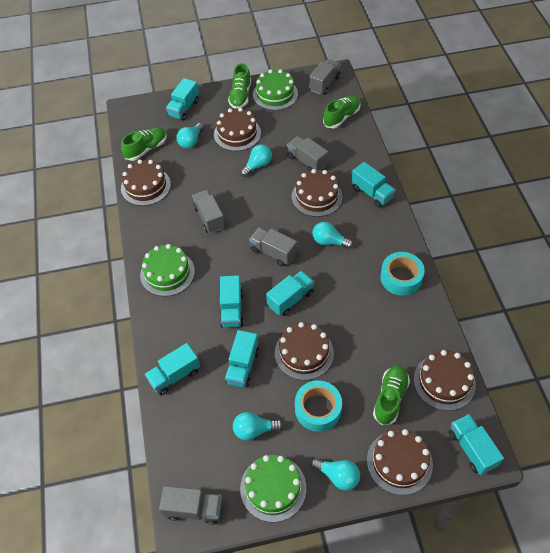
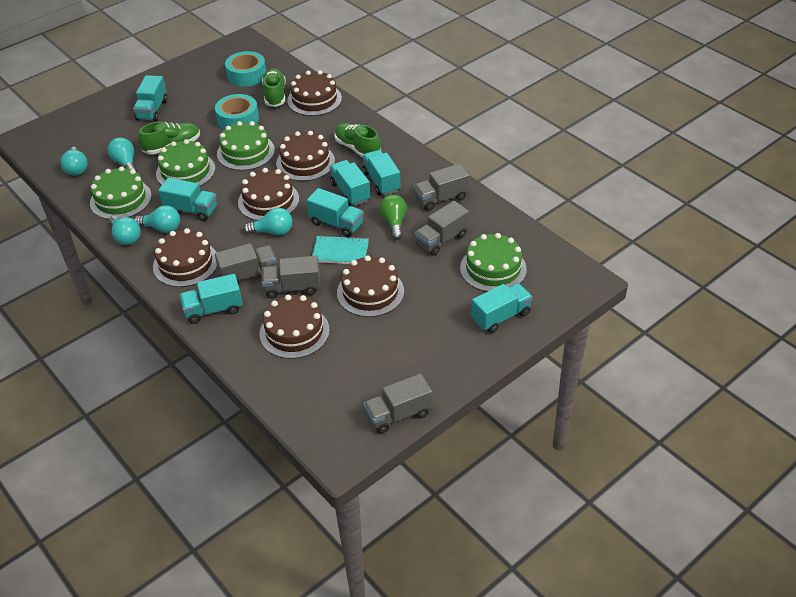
green cake: 3 -> 4
green light bulb: 0 -> 1
green shoe: 4 -> 3
turquoise notebook: 0 -> 1

